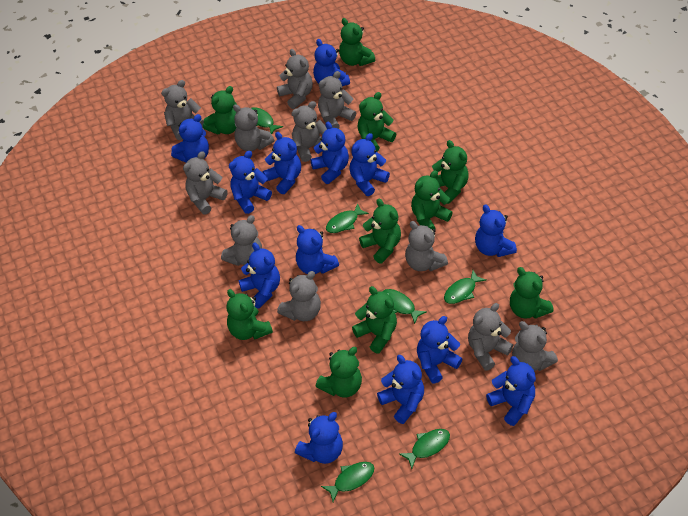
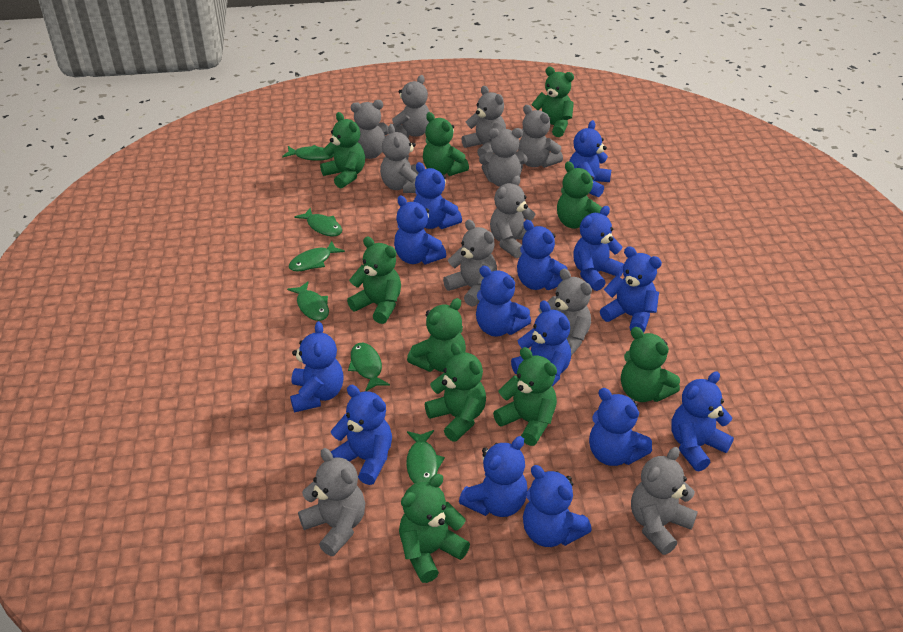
blue teddy bear: 13 -> 14

